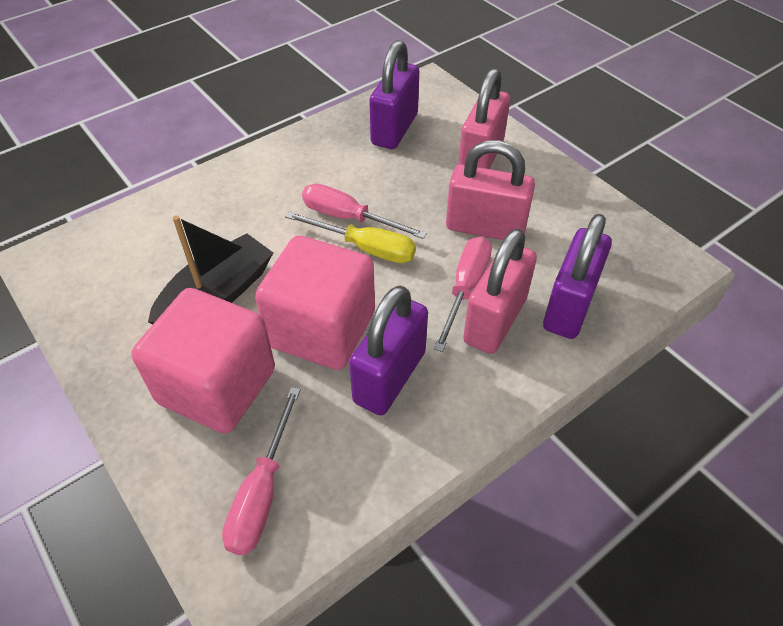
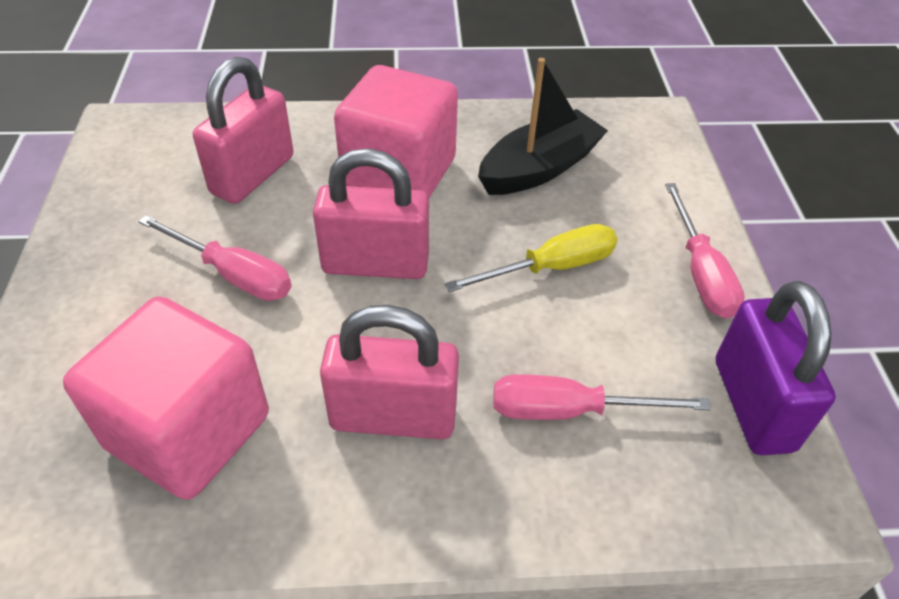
purple padlock: 3 -> 1

